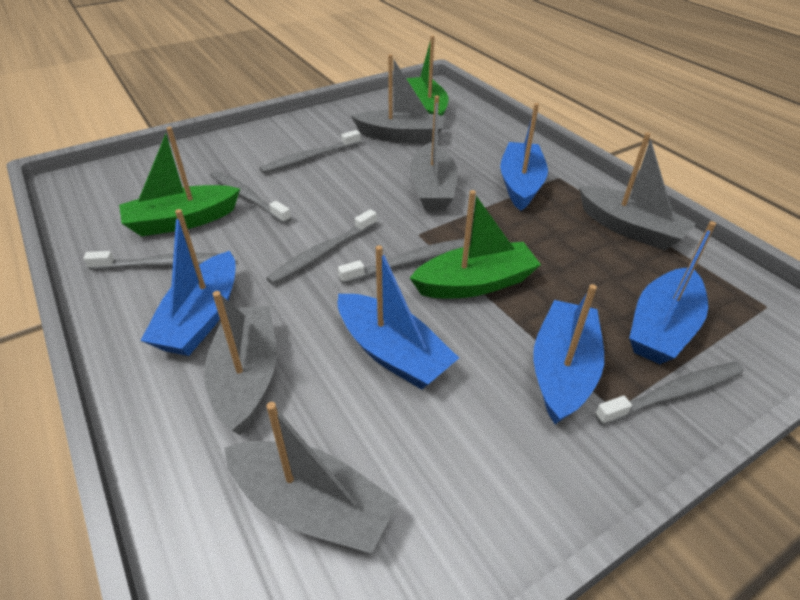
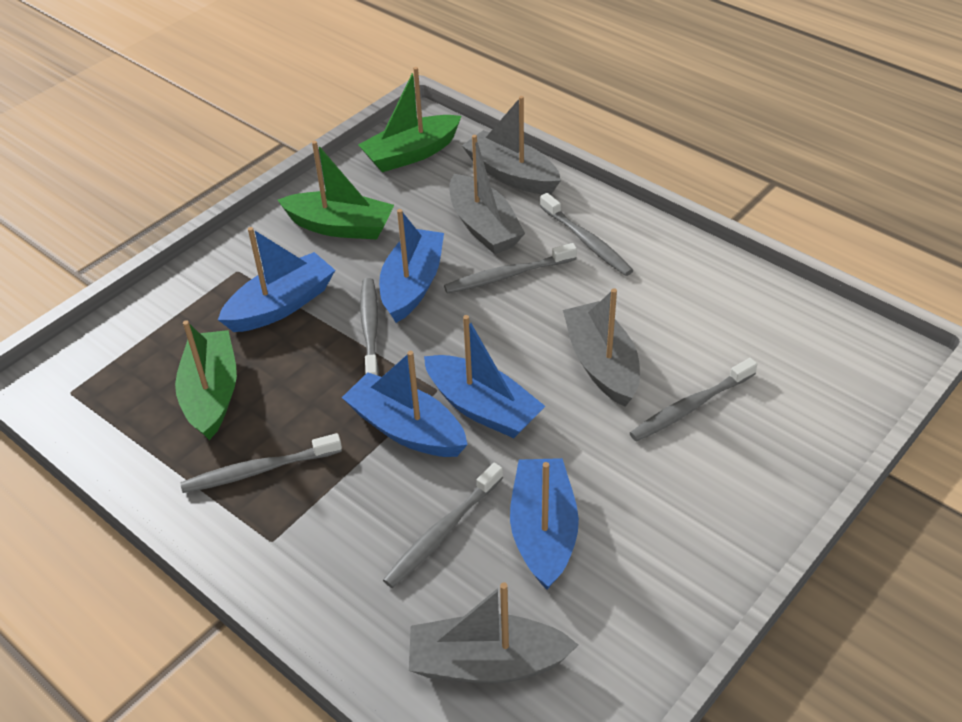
grey boat: 5 -> 4

